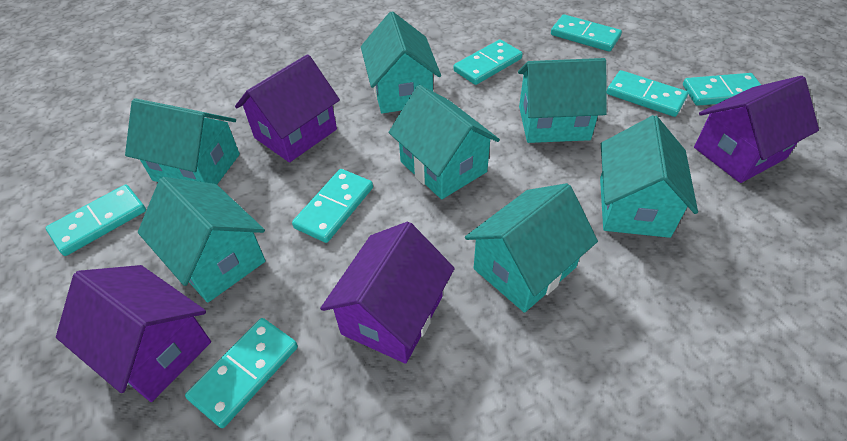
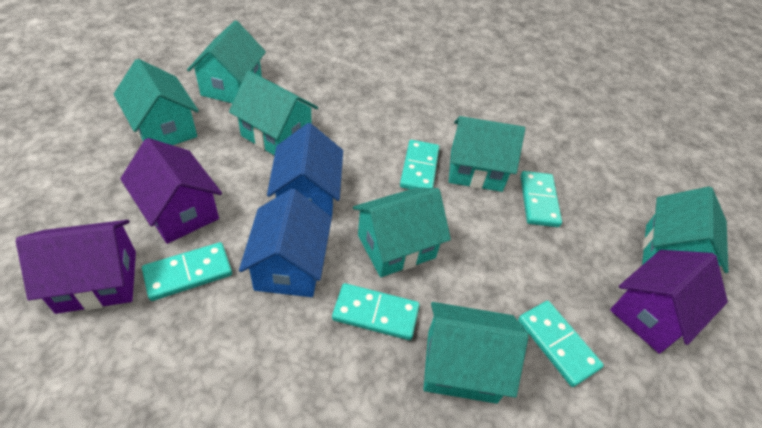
blue house: 0 -> 2
purple house: 4 -> 3
turquoise domino: 7 -> 5

